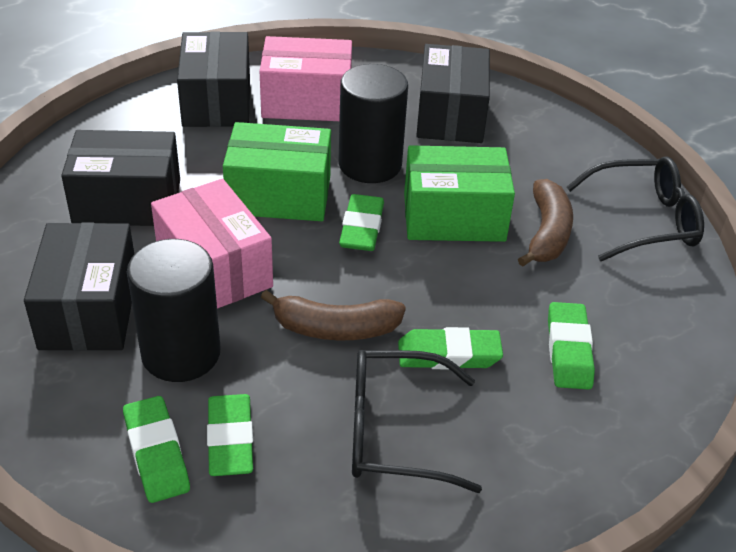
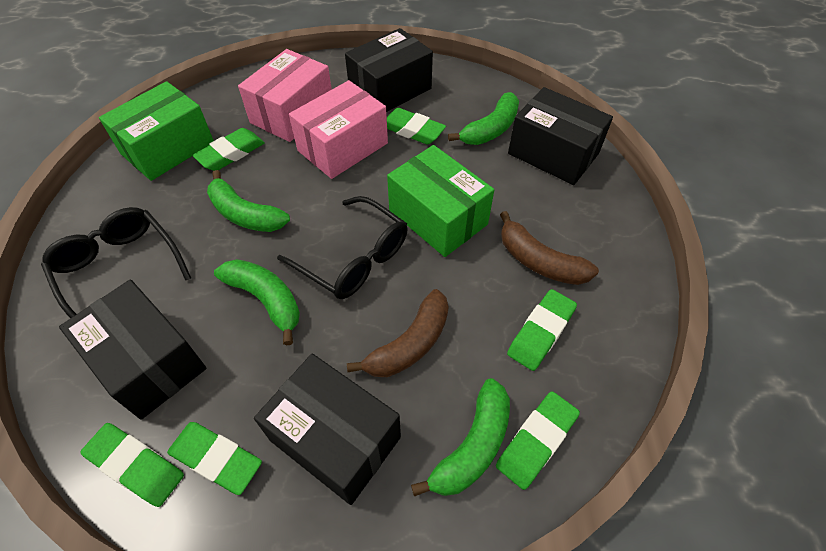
black cylinder: 2 -> 0
green banana: 0 -> 4
green eraser: 5 -> 6

